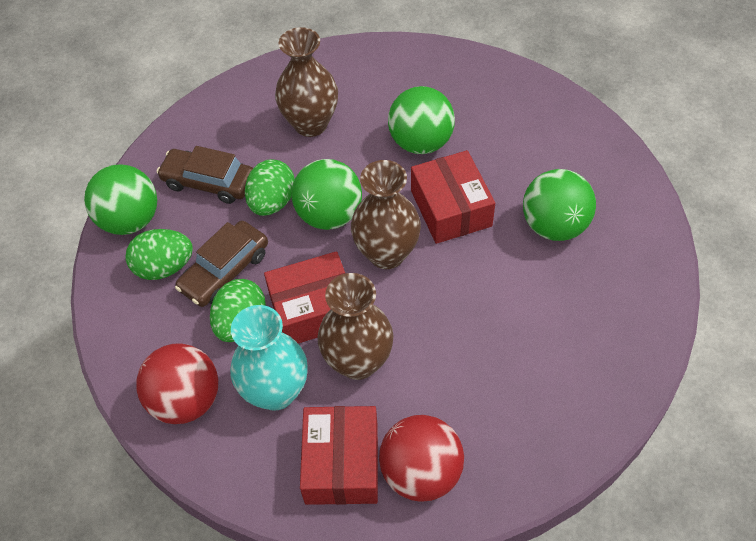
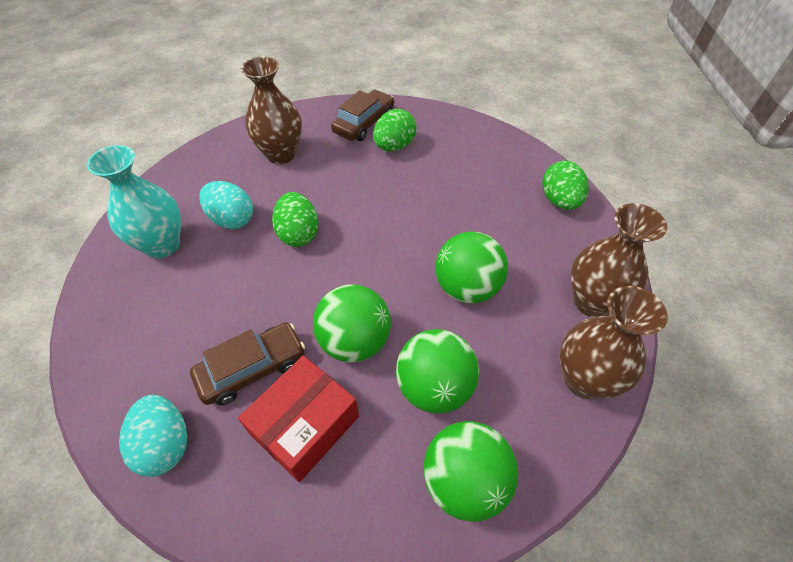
red ball: 2 -> 0
red box: 3 -> 1
turquoise egg: 0 -> 2

